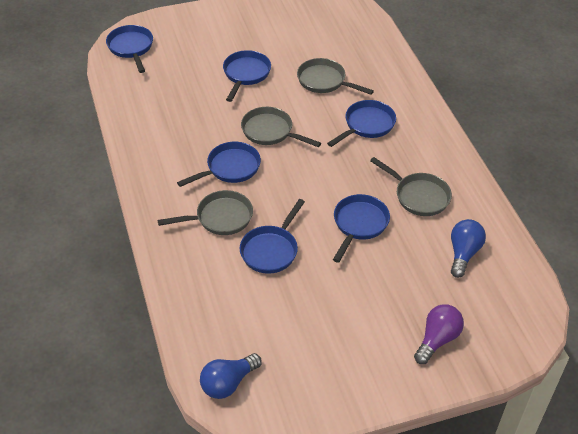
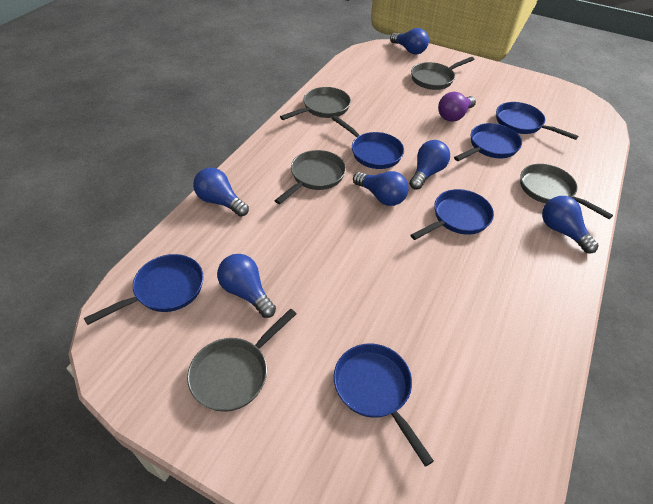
blue light bulb: 2 -> 6
grey pan: 4 -> 5

